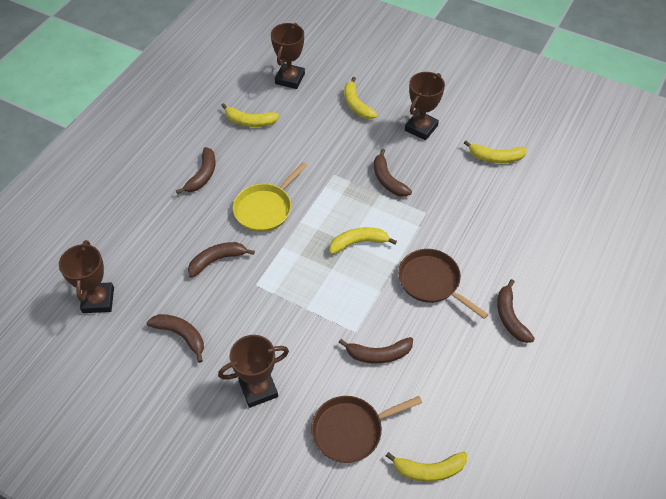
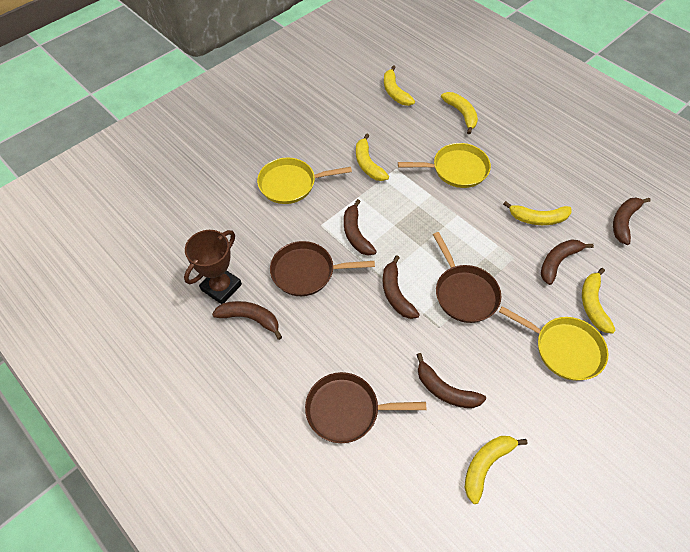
brown pan: 2 -> 3
brown trophy: 4 -> 1
yellow banana: 5 -> 6
yellow pan: 1 -> 3

